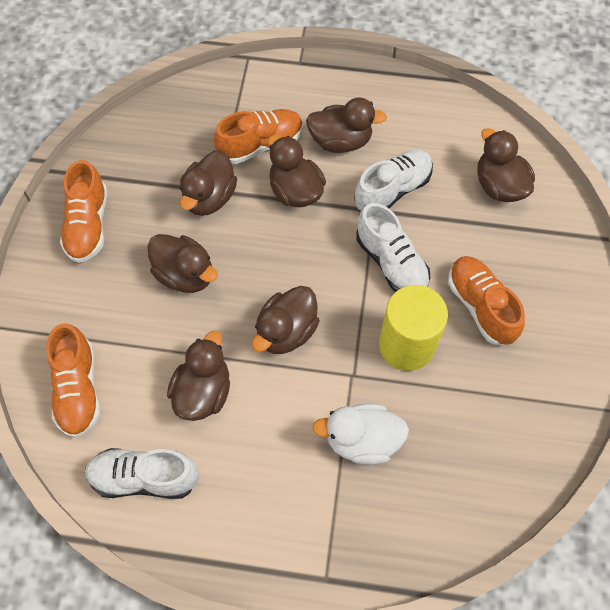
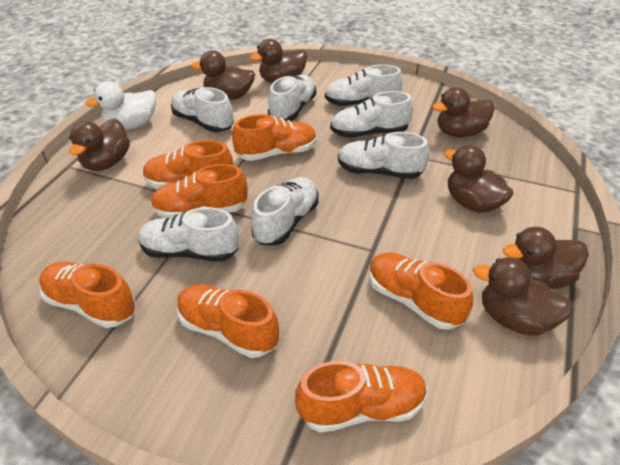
orange shoe: 4 -> 7
white shoe: 3 -> 7
yellow cylinder: 1 -> 0

